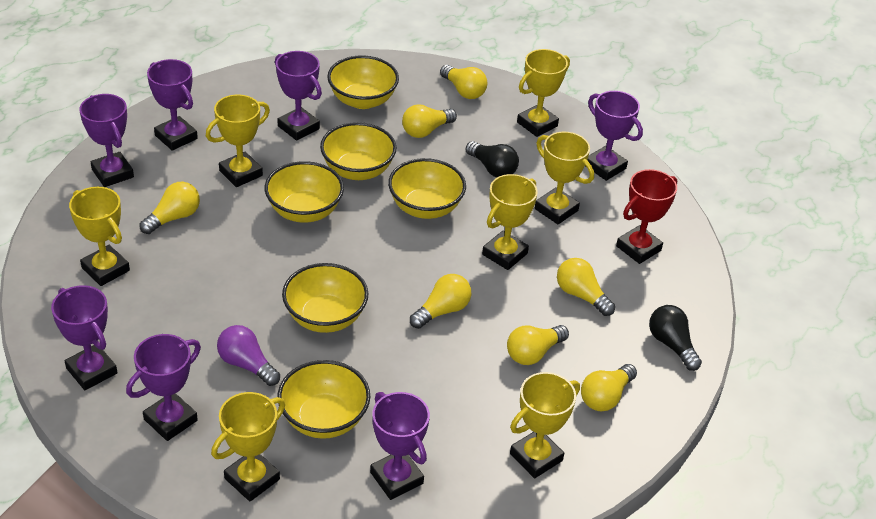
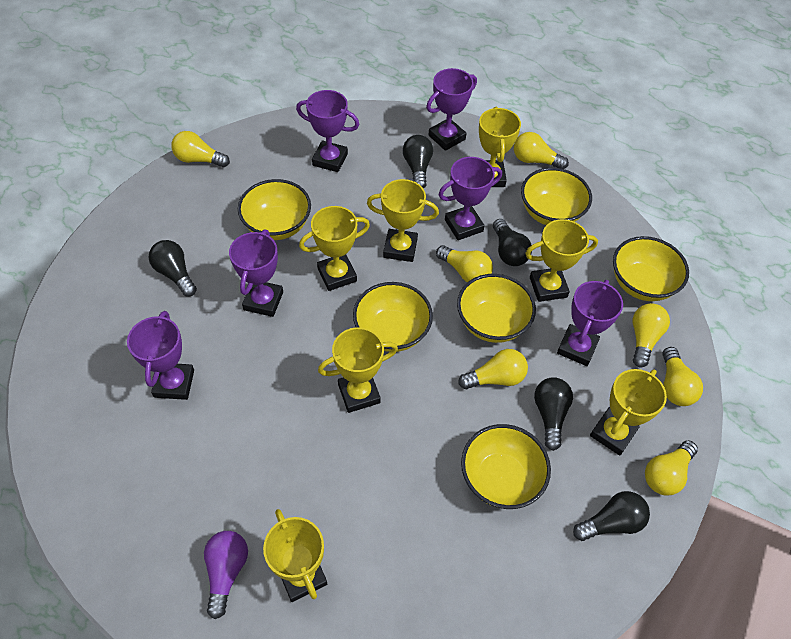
black light bulb: 2 -> 5
purple trophy: 7 -> 6
red trophy: 1 -> 0

